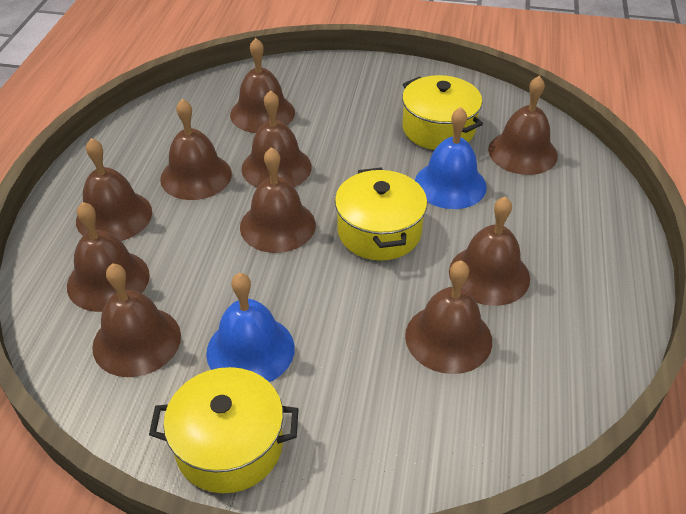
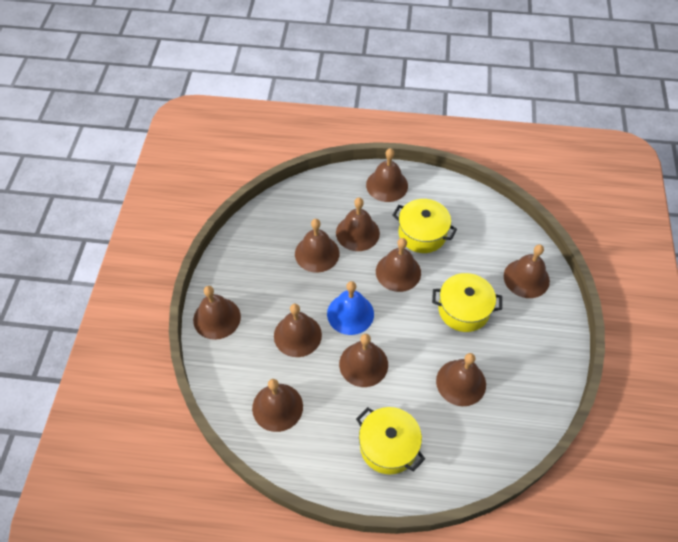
blue bell: 2 -> 1

